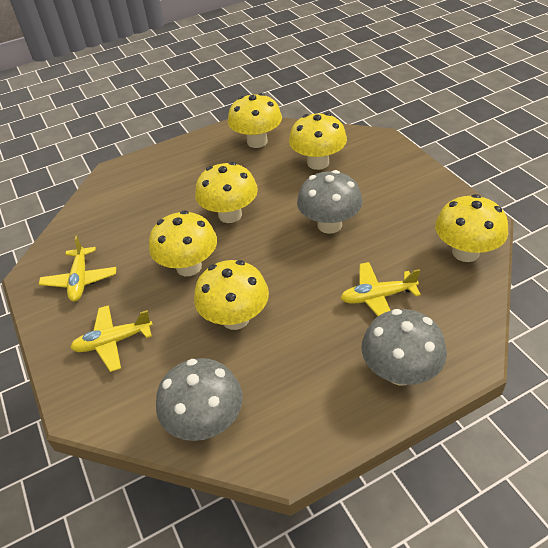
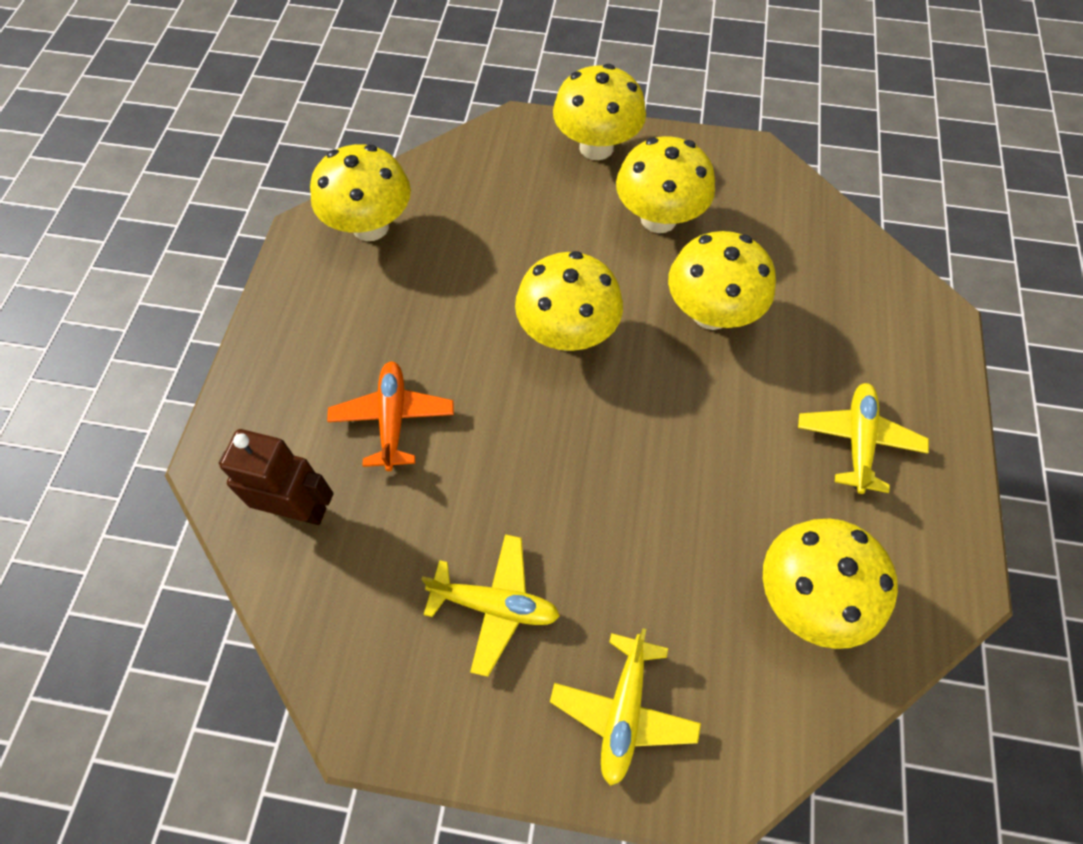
brown robot: 0 -> 1
grey mushroom: 3 -> 0
orange plane: 0 -> 1

